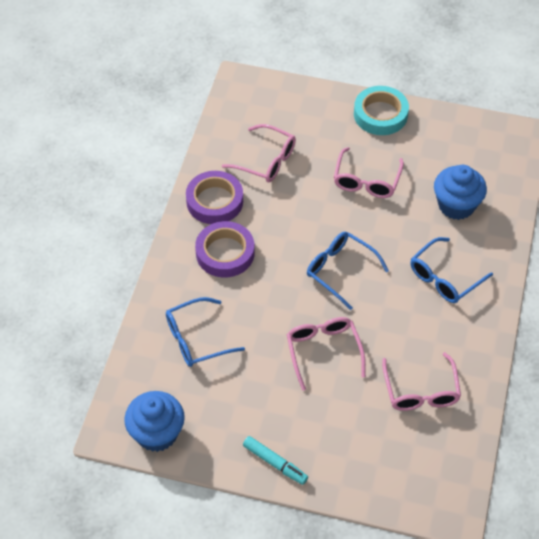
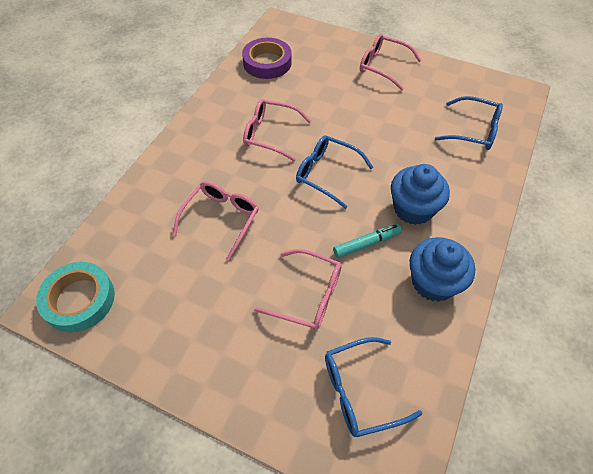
purple tape: 2 -> 1

